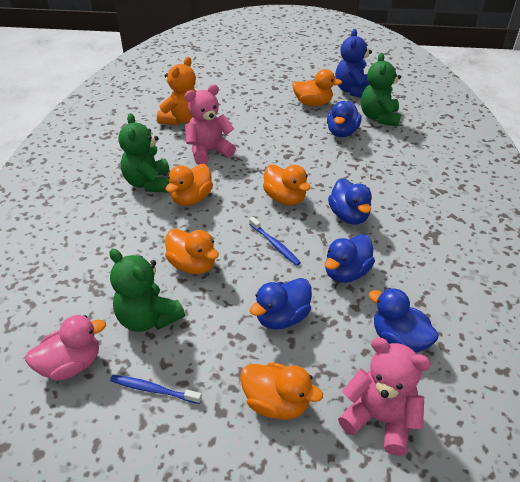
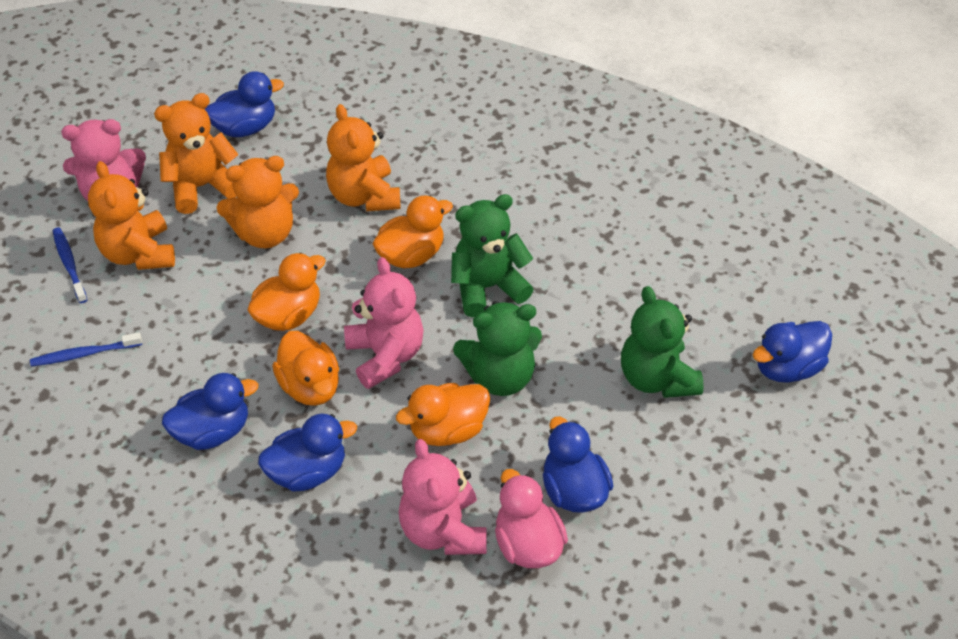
blue teddy bear: 1 -> 0
orange duck: 5 -> 4
orange teddy bear: 1 -> 4
pink teddy bear: 2 -> 3

